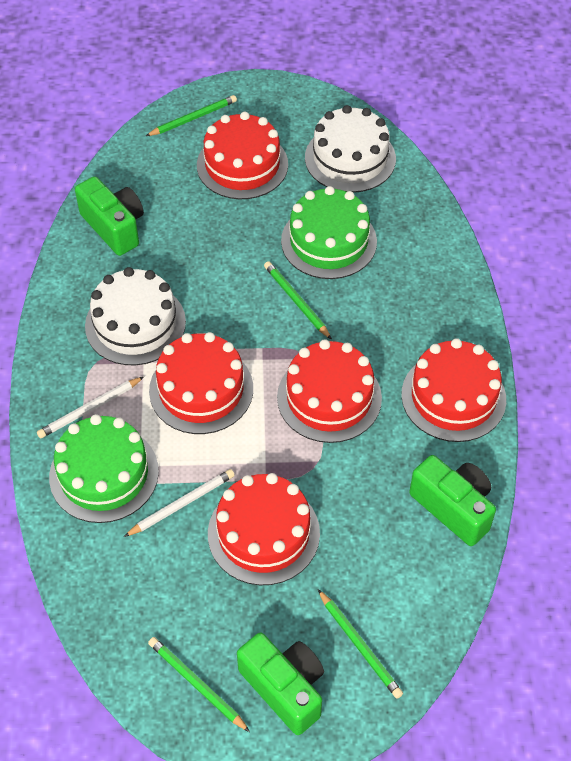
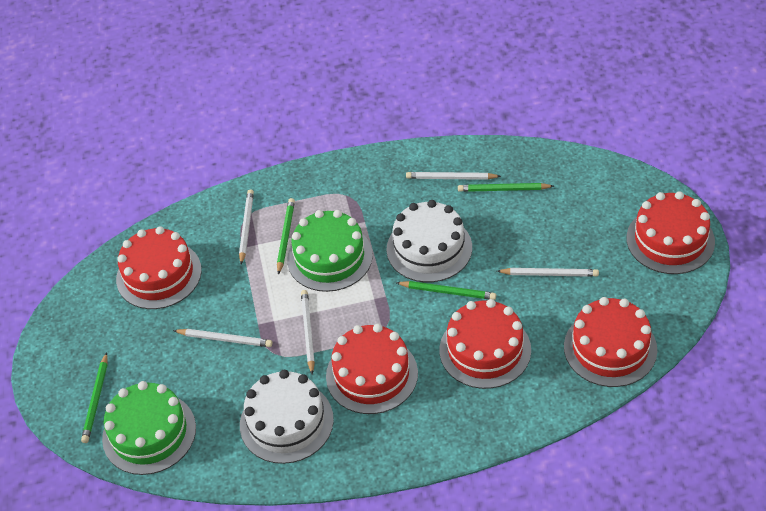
green camera: 3 -> 0
white pencil: 2 -> 5

